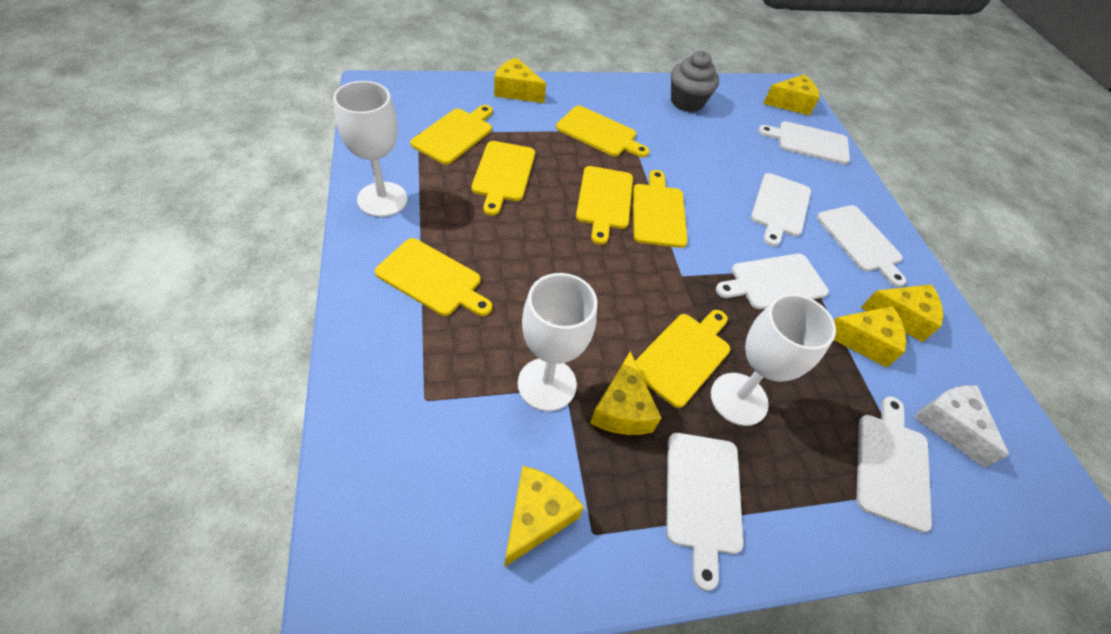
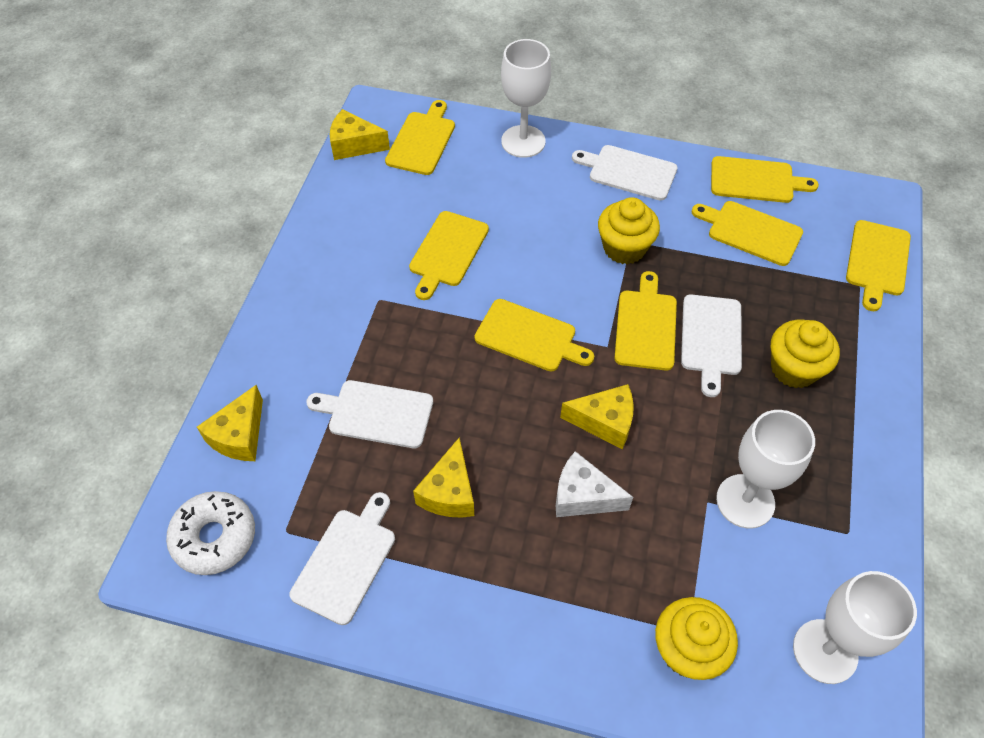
grey cupcake: 1 -> 0
white cutting board: 6 -> 4
white donut: 0 -> 1
yellow cheese: 6 -> 4
yellow cupcake: 0 -> 3

